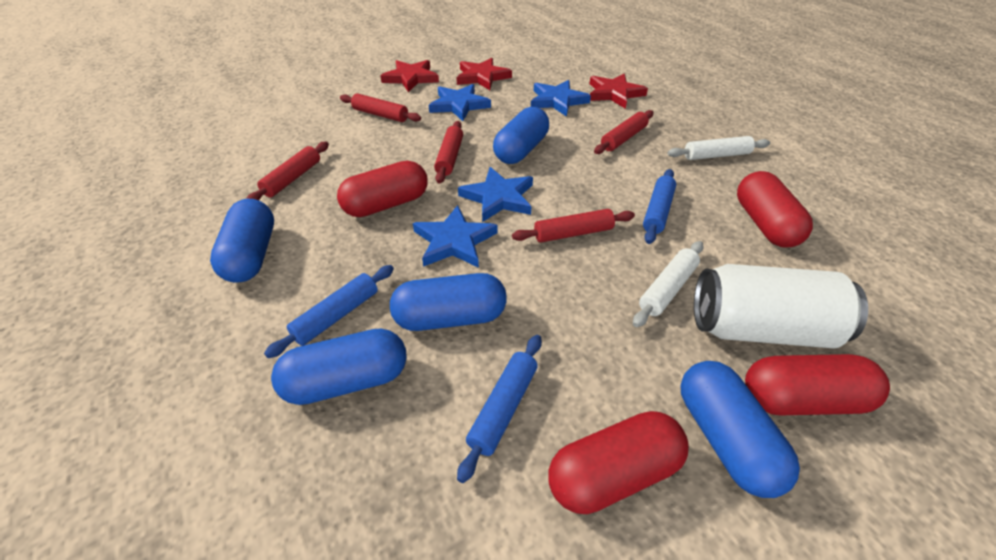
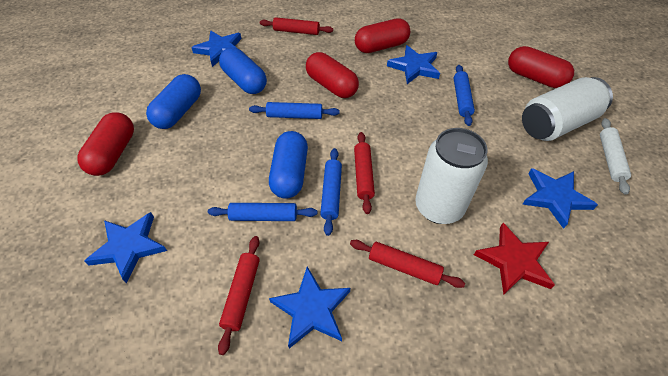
blue capsule: 5 -> 3
blue rolling pin: 3 -> 4
blue star: 4 -> 5
red rolling pin: 5 -> 4
red star: 3 -> 1
white can: 1 -> 2
white rolling pin: 2 -> 1

